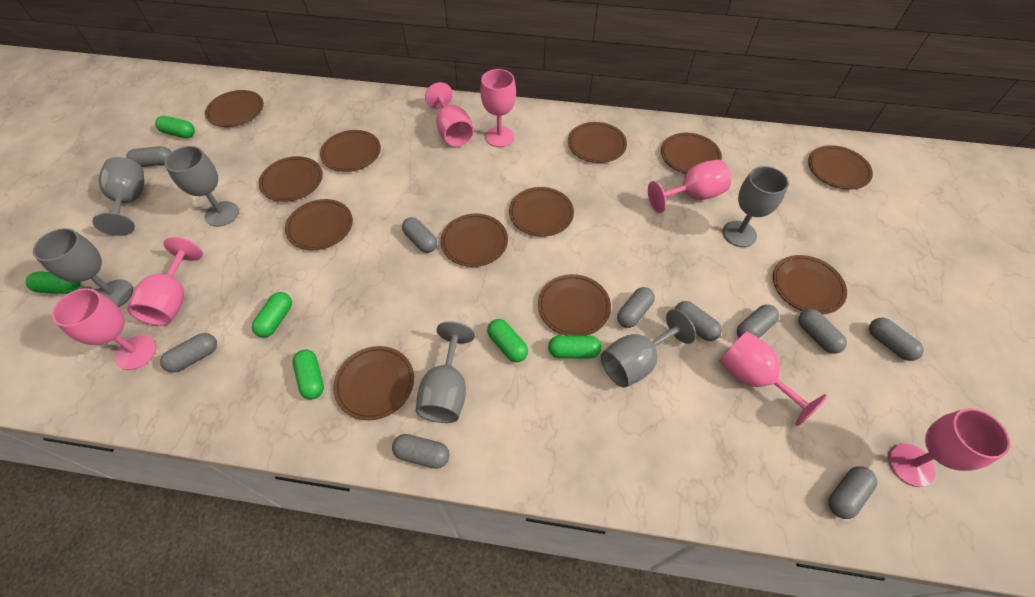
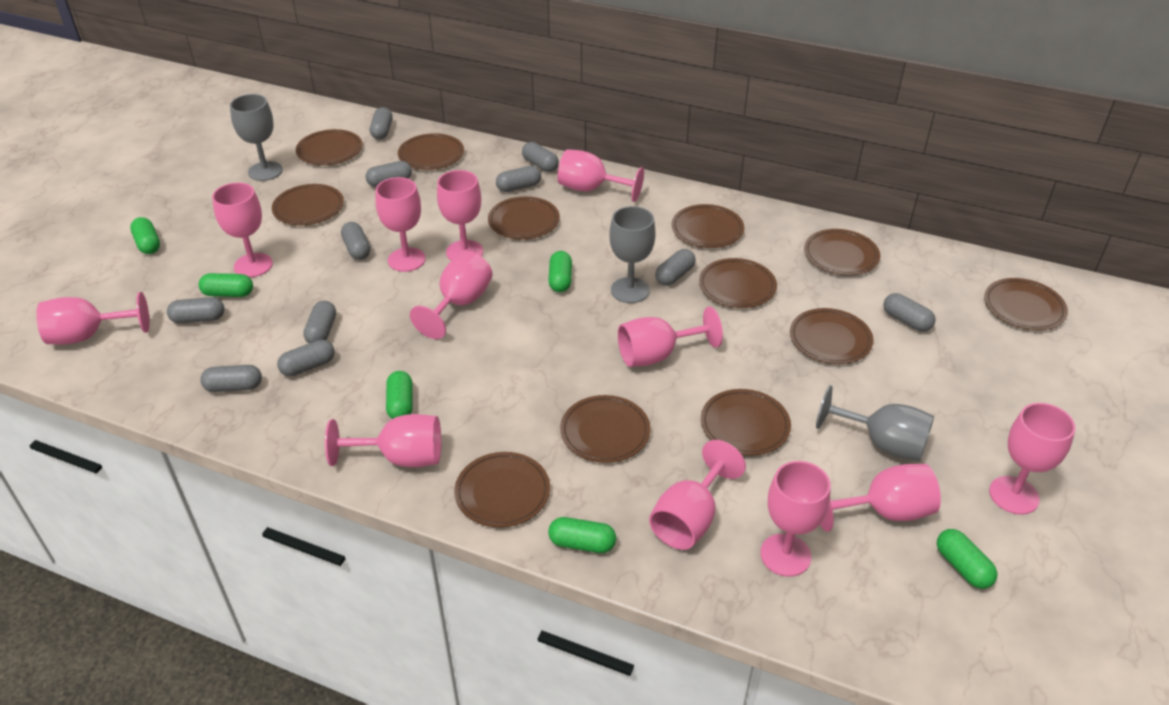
grey capsule: 10 -> 11
grey goblet: 6 -> 3
pink goblet: 7 -> 12

